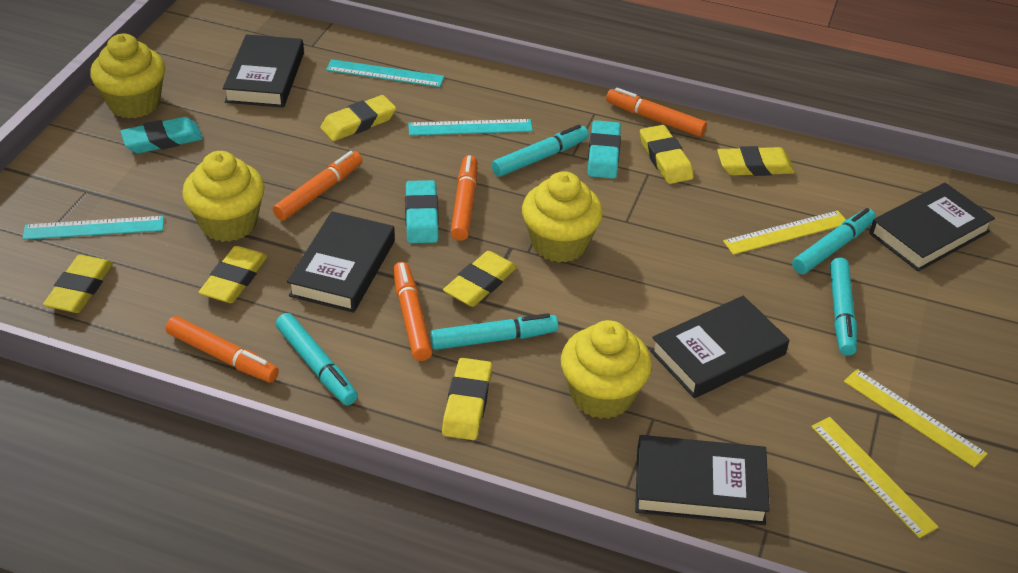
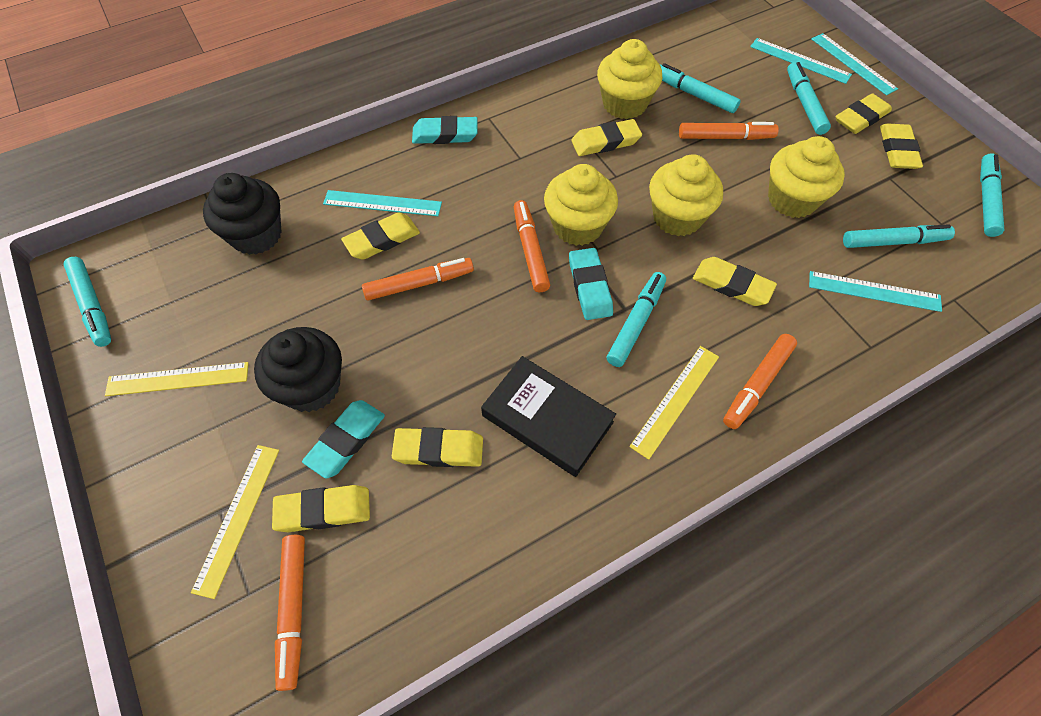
black book: 5 -> 1
black cupcake: 0 -> 2
turquoise marker: 5 -> 6
turquoise ruler: 3 -> 4

